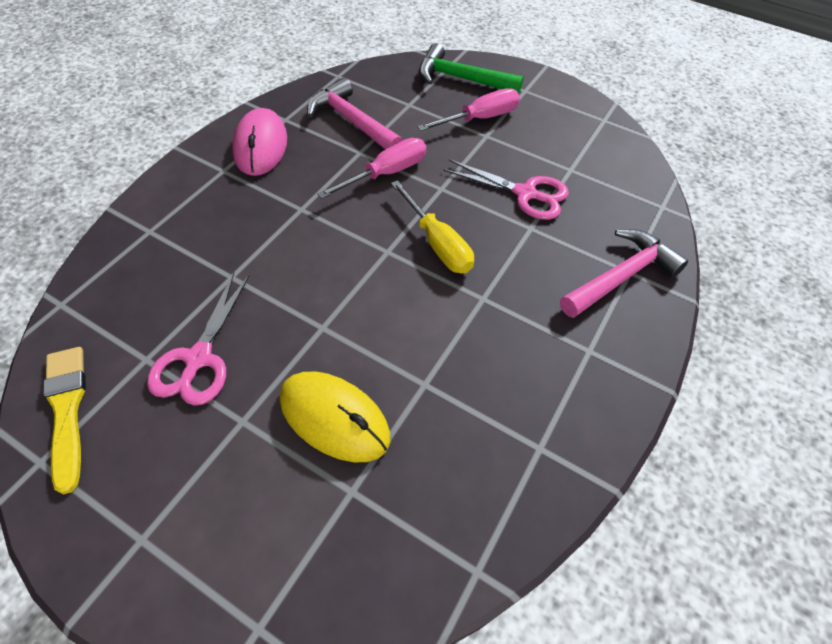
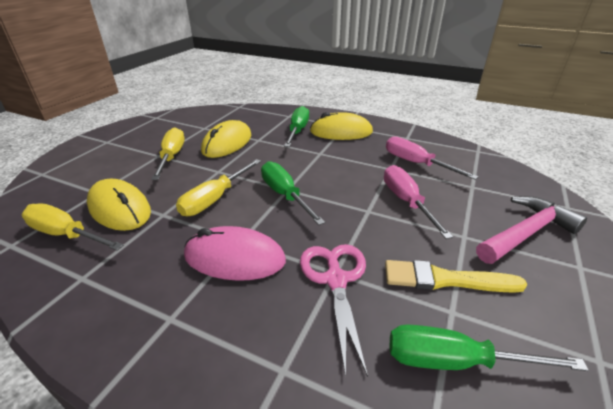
green hammer: 1 -> 0
green screwdriver: 0 -> 3
pink hammer: 2 -> 1
pink scissors: 2 -> 1
yellow mouse: 1 -> 3
yellow screwdriver: 1 -> 3

